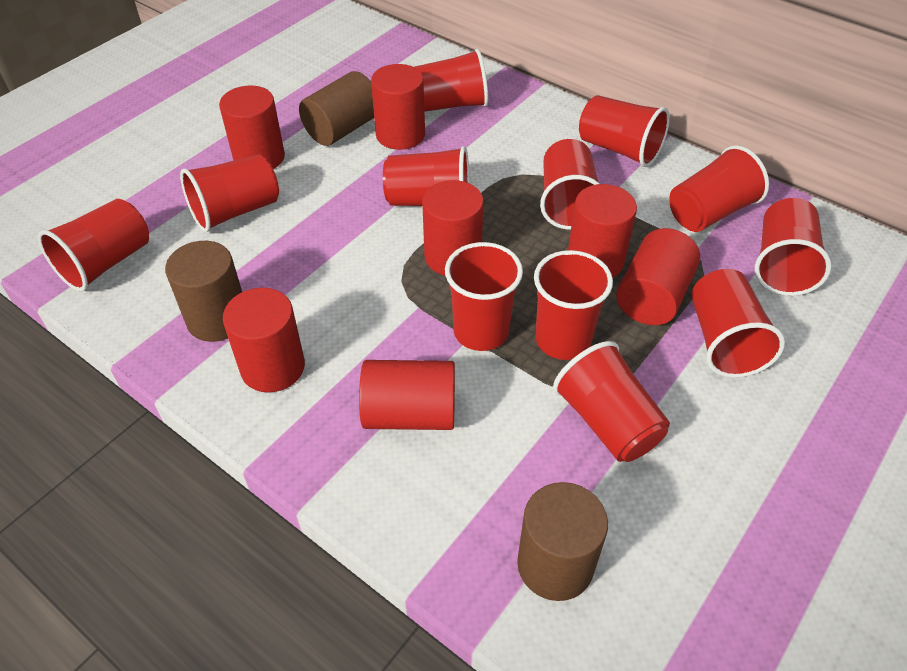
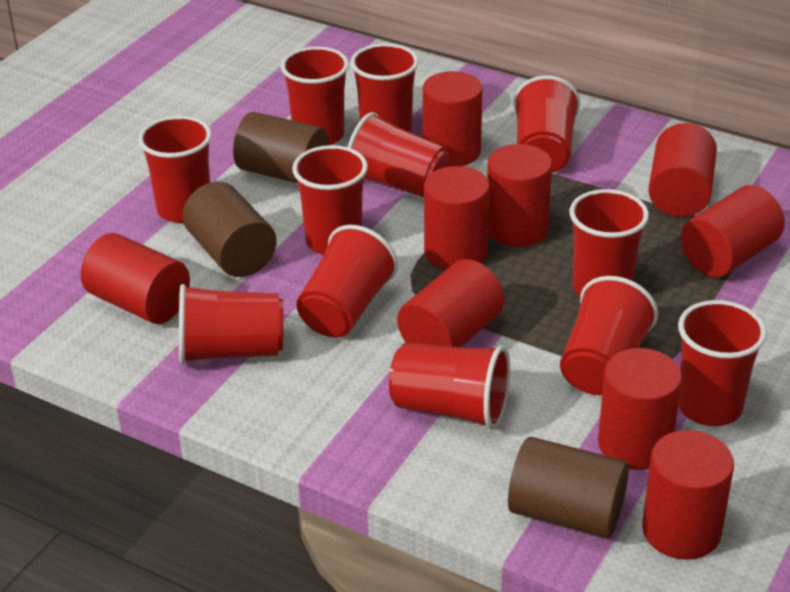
red cylinder: 7 -> 9

